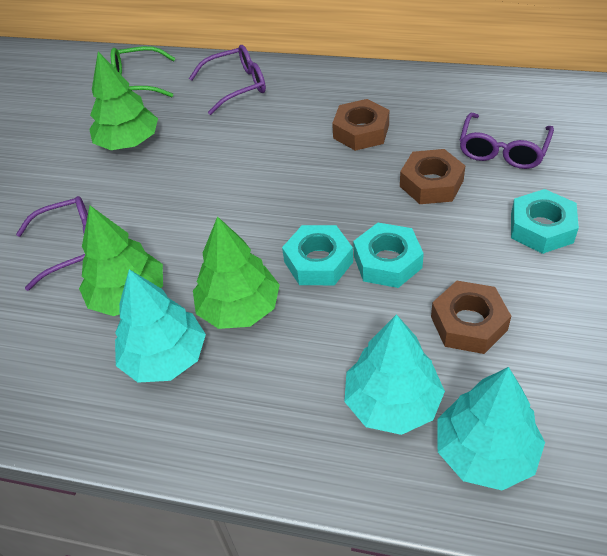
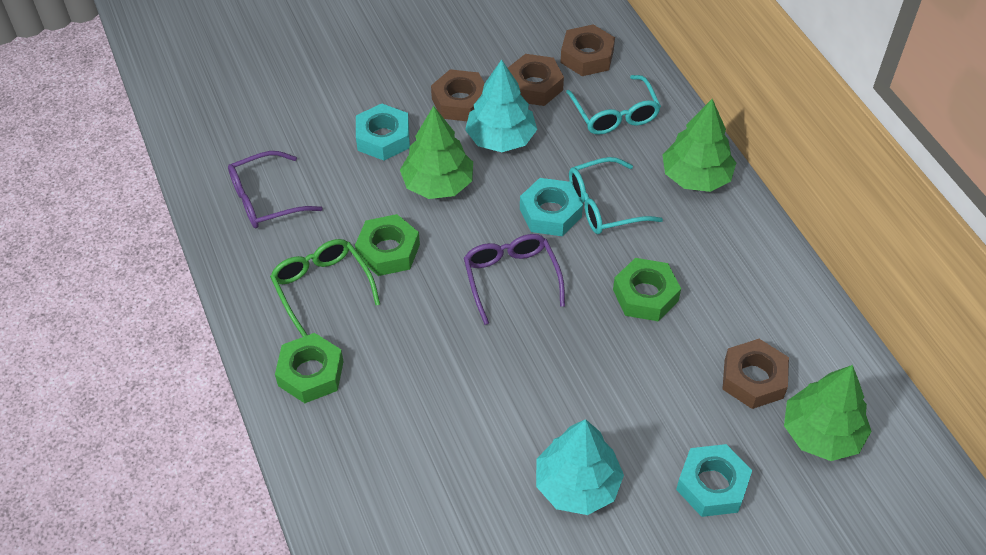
brown nut: 3 -> 4
green nut: 0 -> 3
purple glasses: 3 -> 2
turquoise glasses: 0 -> 2
turquoise tree: 3 -> 2

